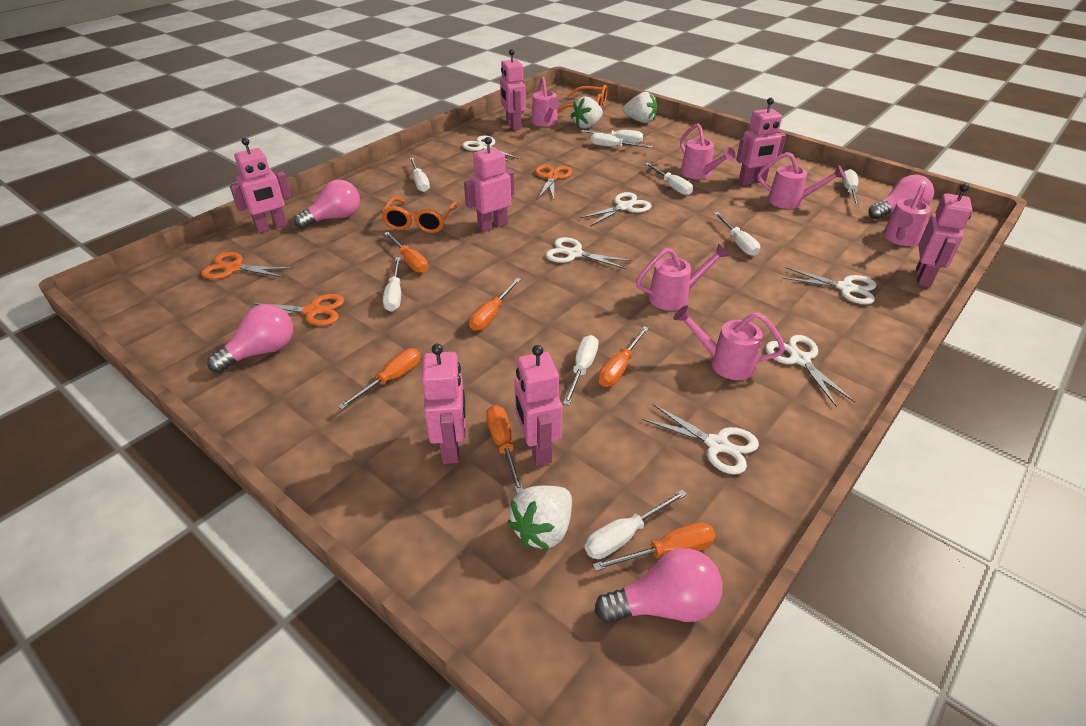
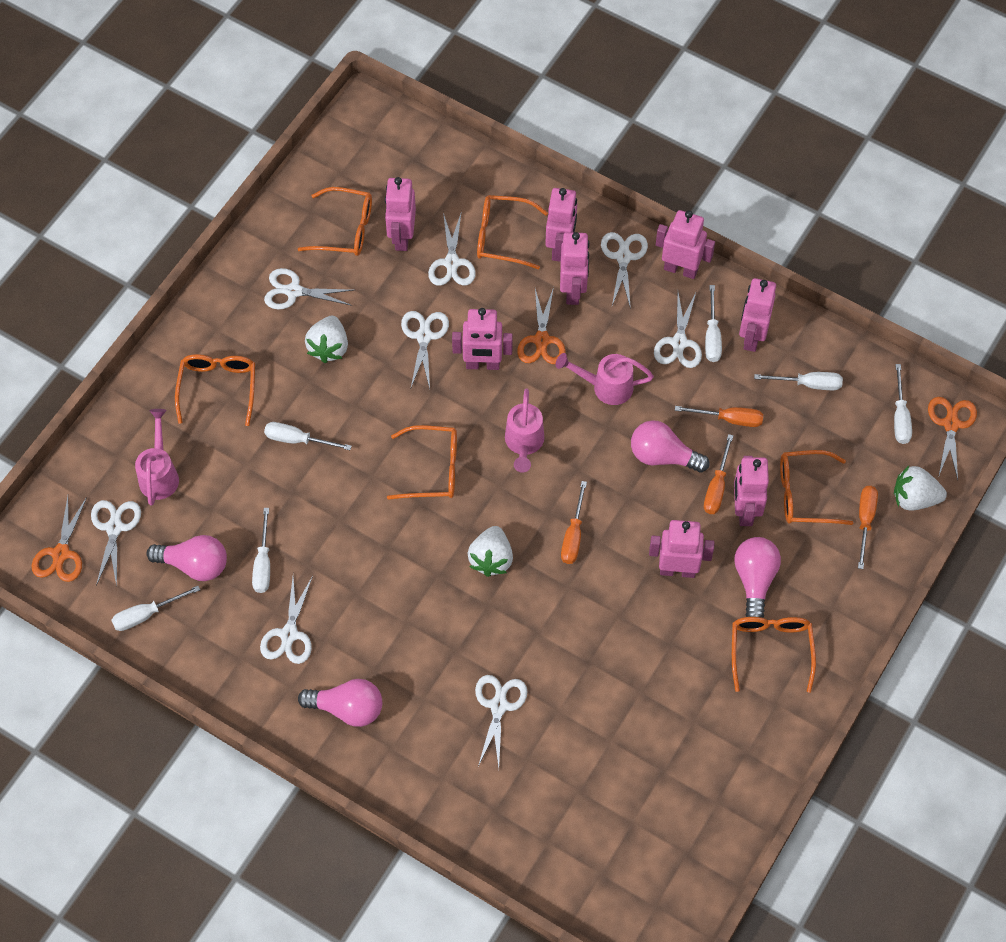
orange glasses: 2 -> 6
orange screwdriver: 6 -> 4
pink robot: 7 -> 8
pink watering can: 6 -> 3
white scissors: 6 -> 8
white screwdriver: 9 -> 6

